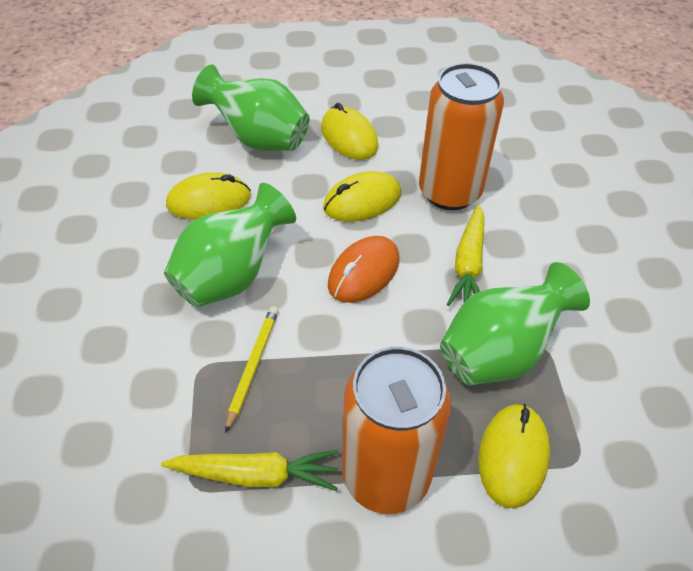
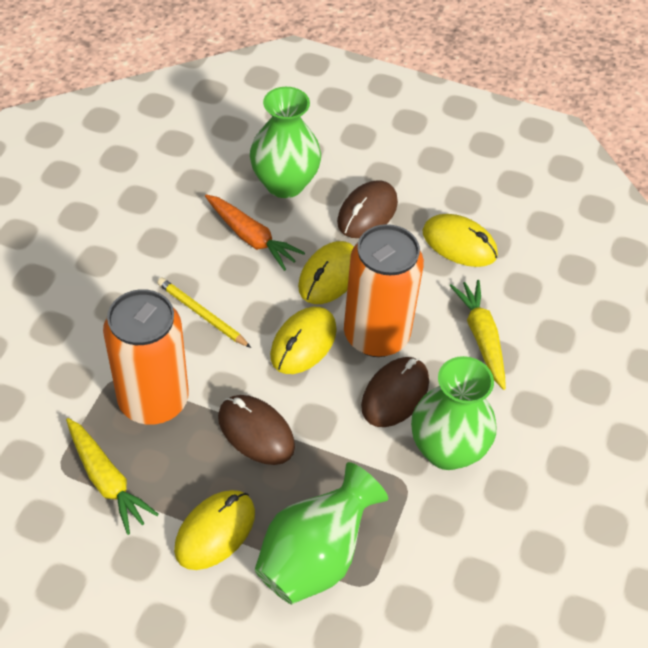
brown mouse: 0 -> 3
orange carrot: 0 -> 1
orange mouse: 1 -> 0

